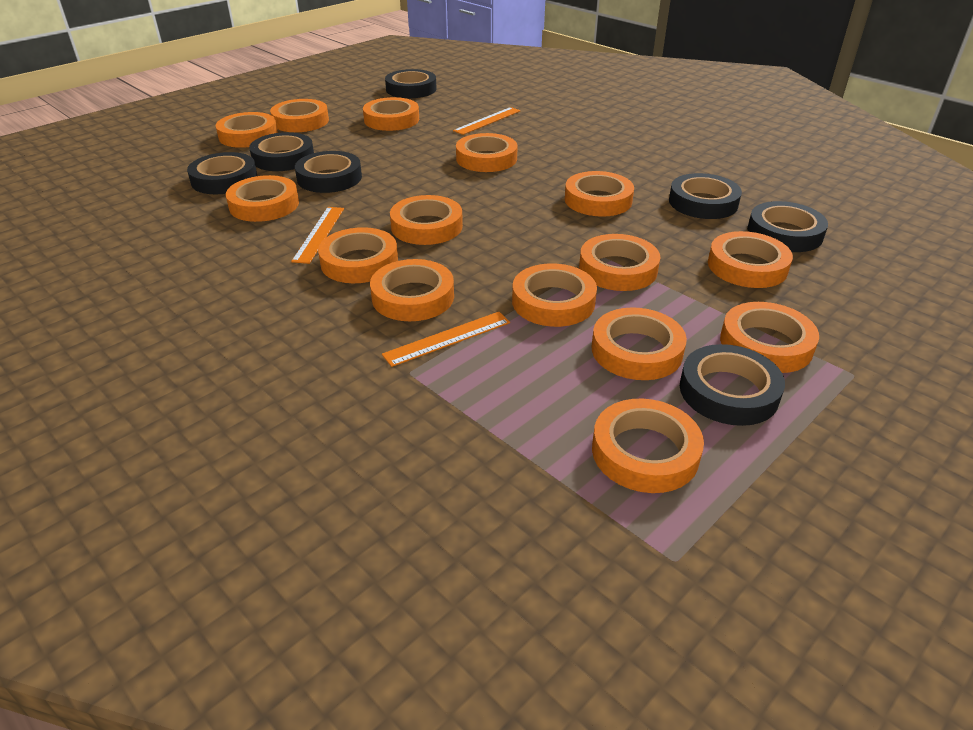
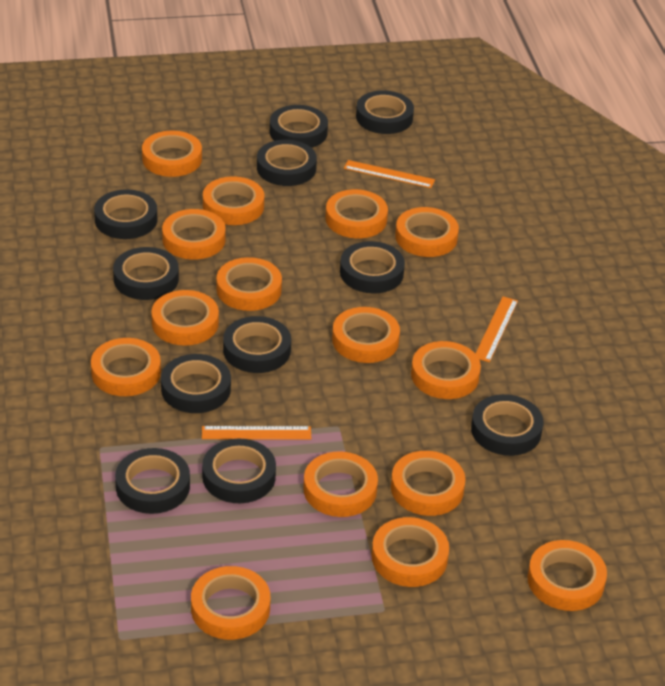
black tape: 7 -> 11

